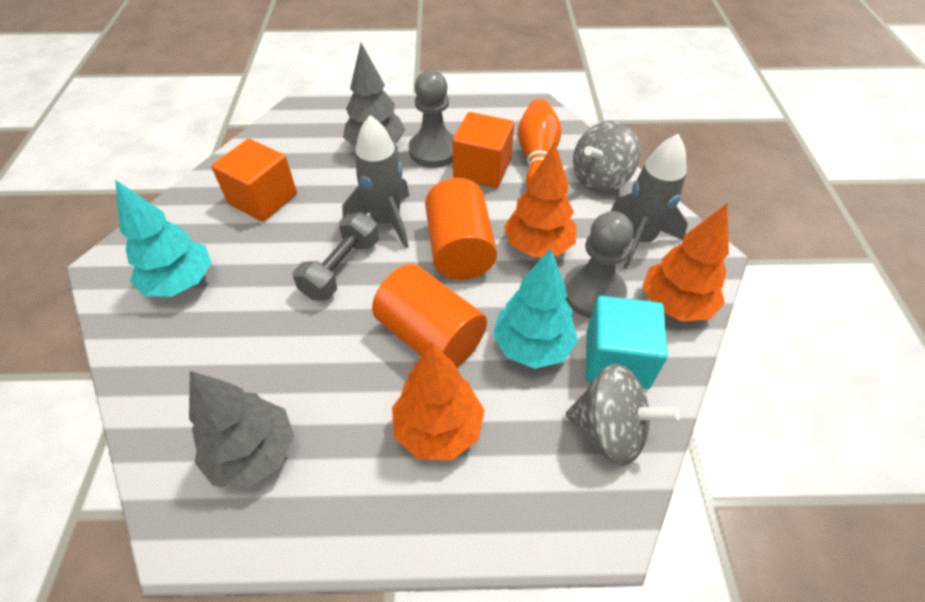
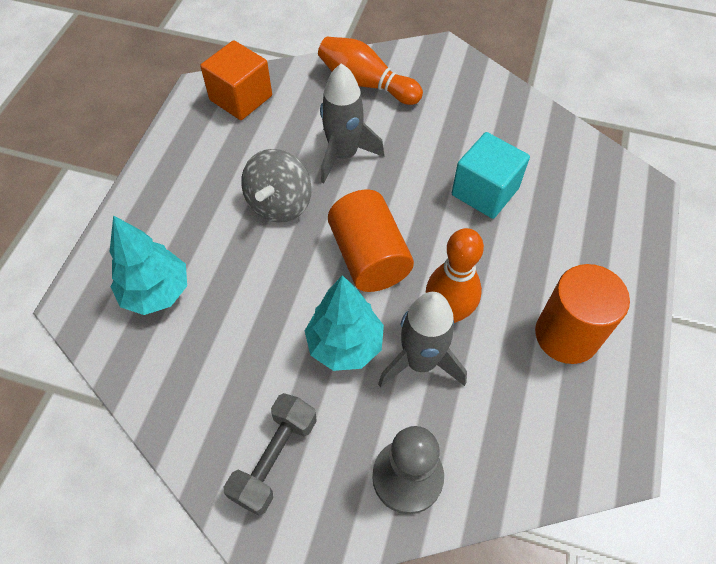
grey pawn: 2 -> 1
grey spinning top: 2 -> 1
grey tree: 2 -> 0
orange bowling pin: 1 -> 2
orange cube: 2 -> 1
orange tree: 3 -> 0

